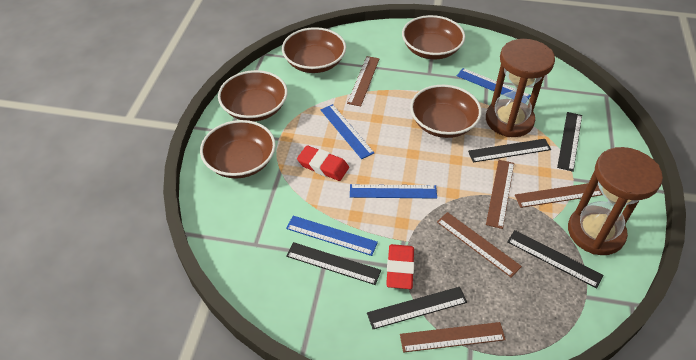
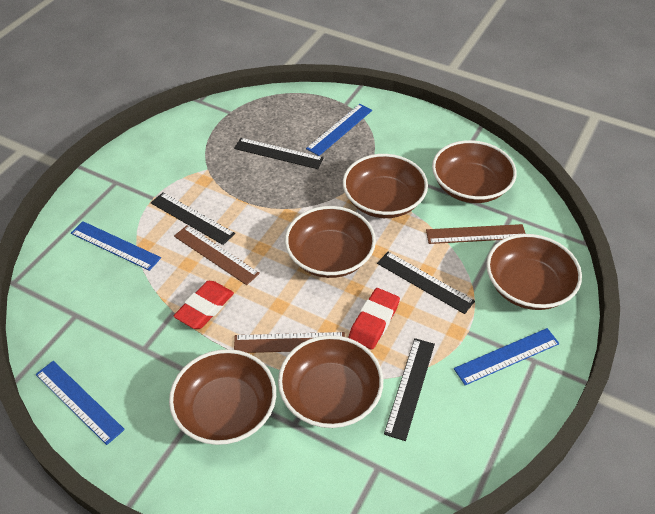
black ruler: 5 -> 4
brown bowl: 5 -> 6
brown hourglass: 2 -> 0
brown ruler: 5 -> 3

